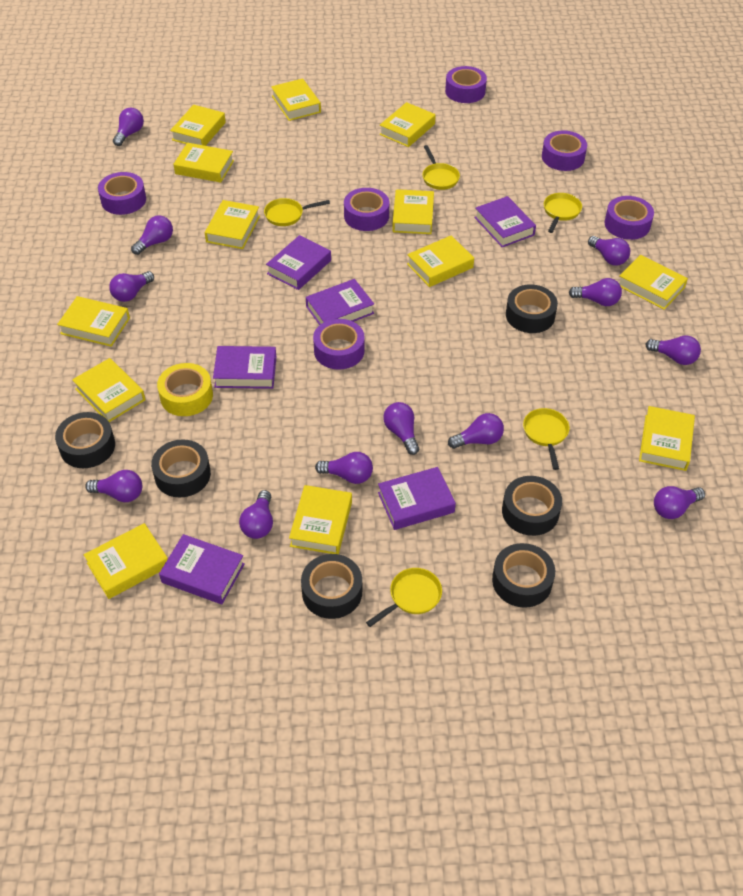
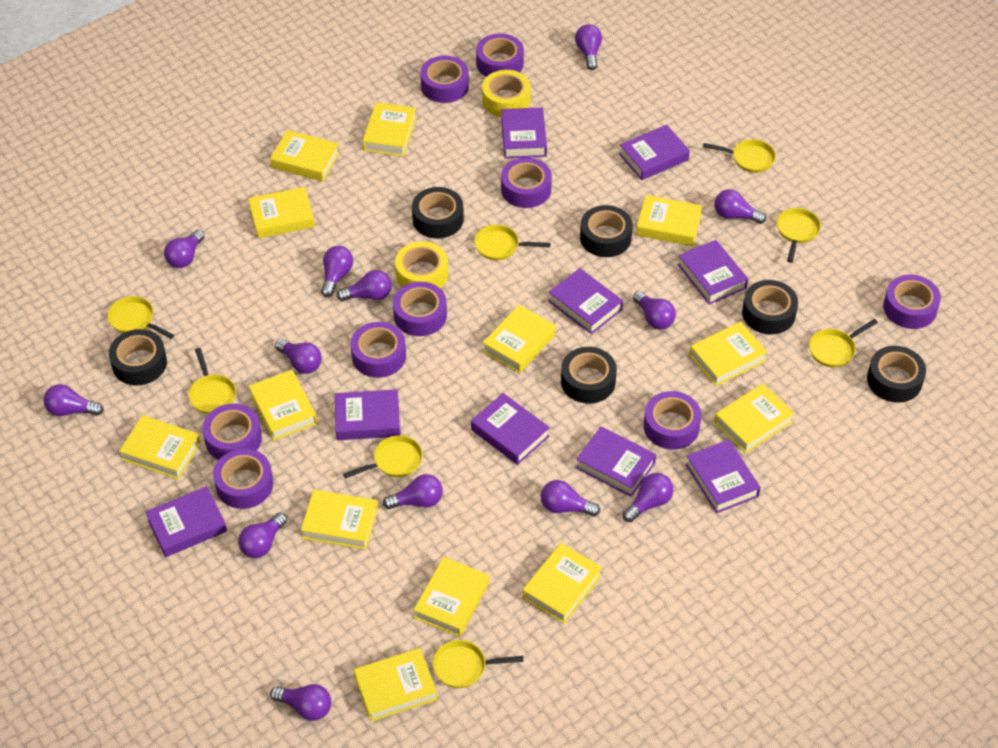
purple book: 6 -> 9
purple light bulb: 12 -> 13
purple tape: 6 -> 9
yellow pan: 5 -> 8
yellow tape: 1 -> 2

